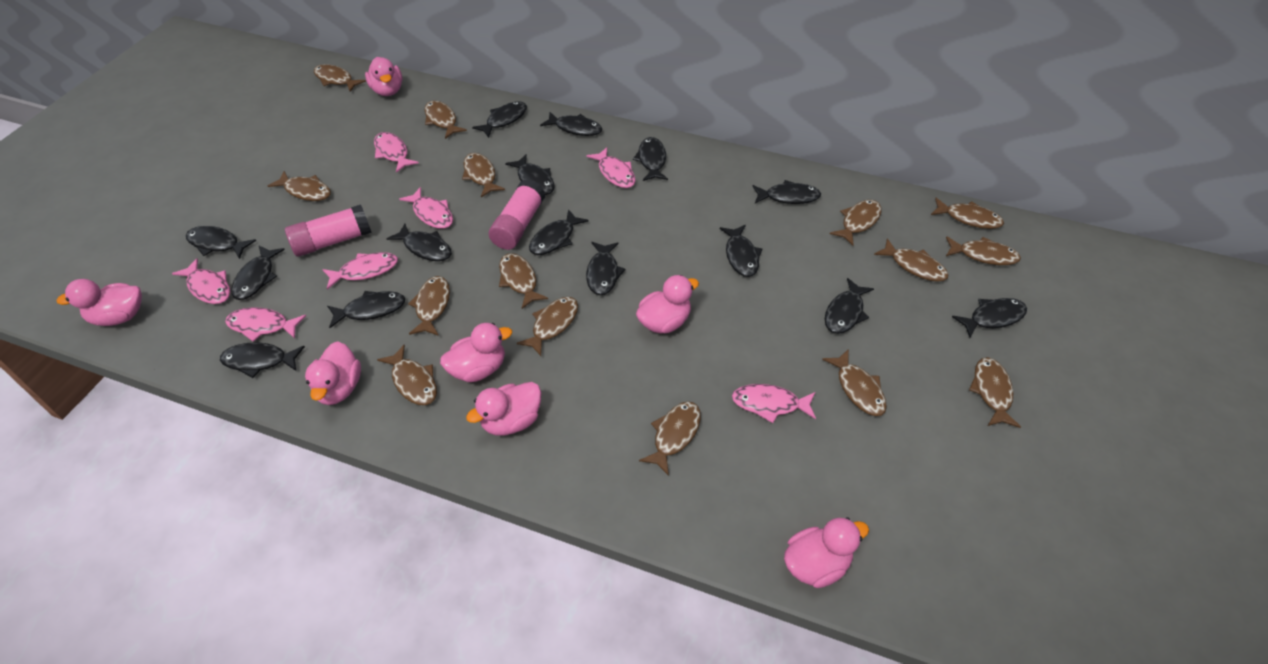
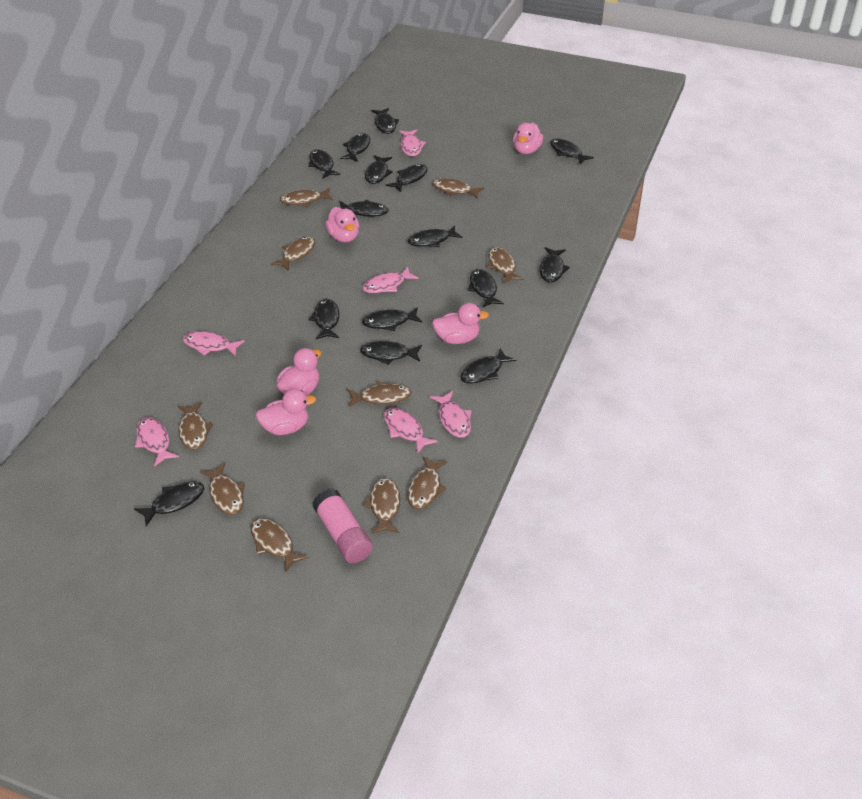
brown fish: 15 -> 10
pink duck: 7 -> 5
pink fish: 7 -> 6
pink glue stick: 2 -> 1

